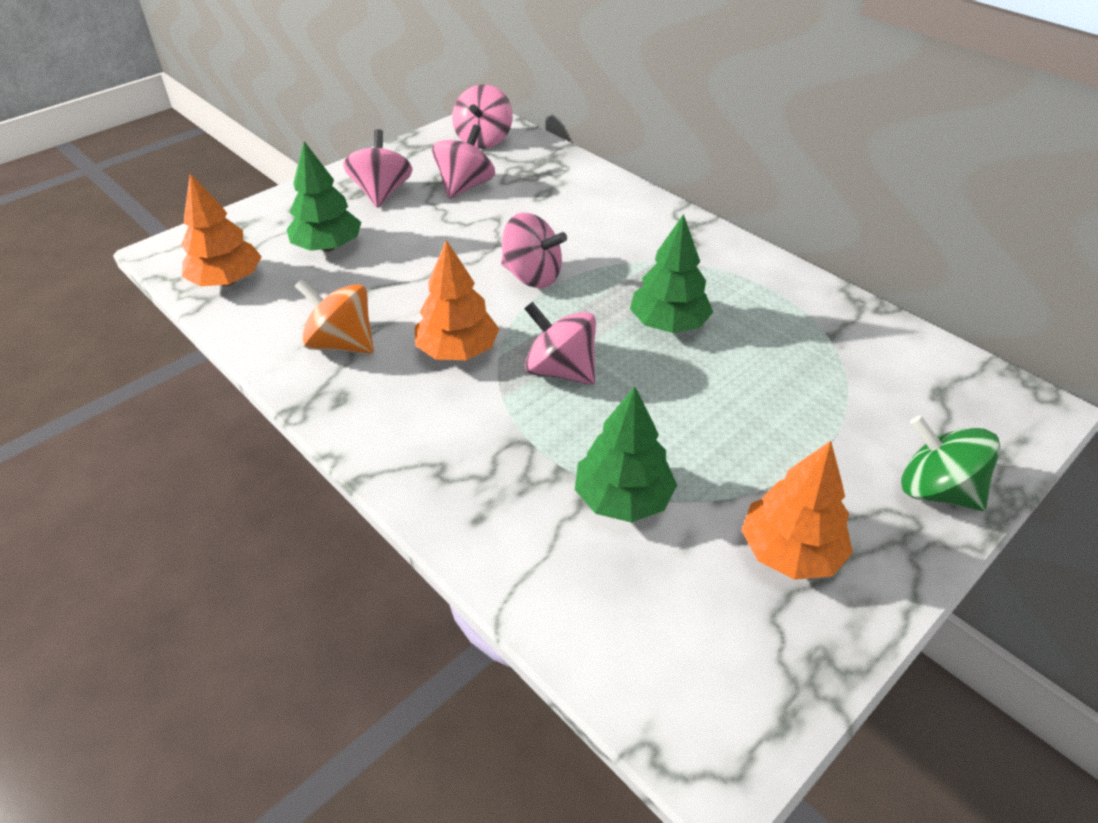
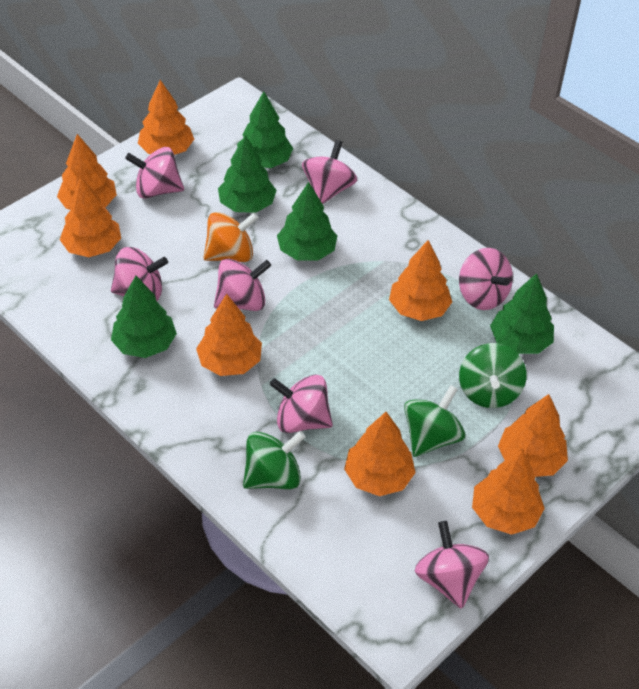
green spinning top: 1 -> 3
green tree: 3 -> 5
orange tree: 3 -> 8
pink spinning top: 5 -> 7

